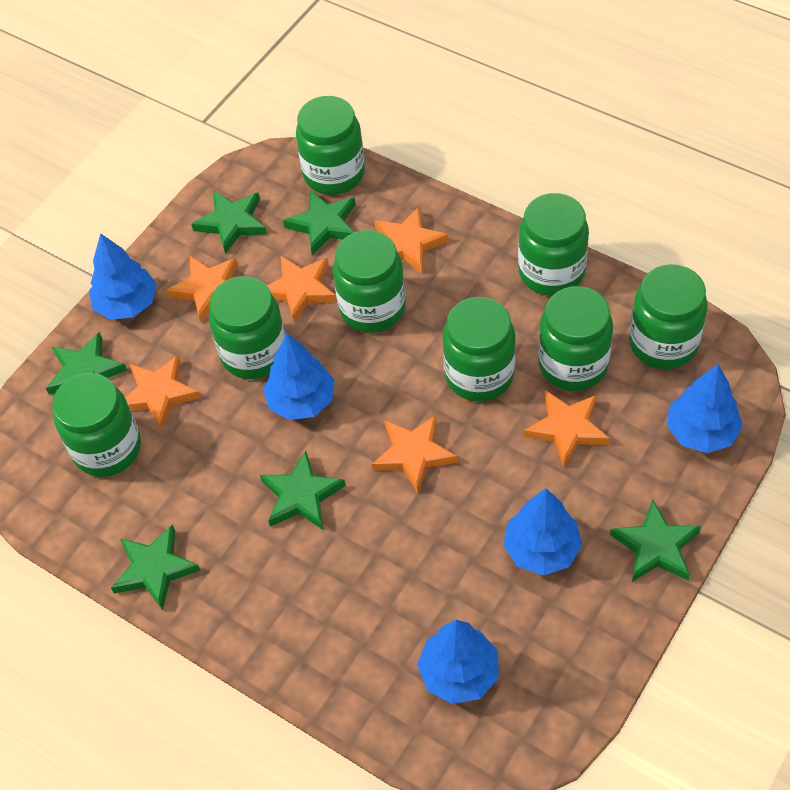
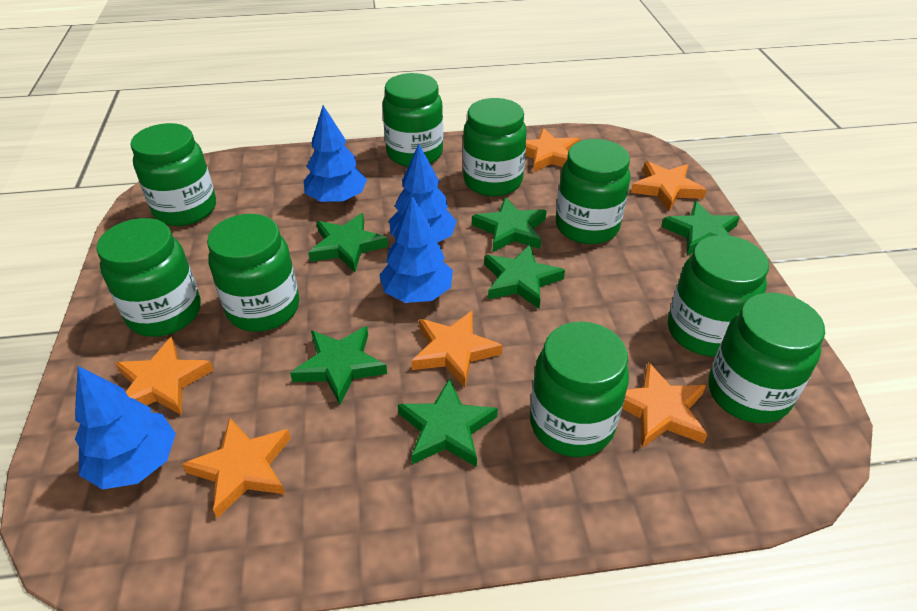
blue tree: 5 -> 4
green jar: 8 -> 9

